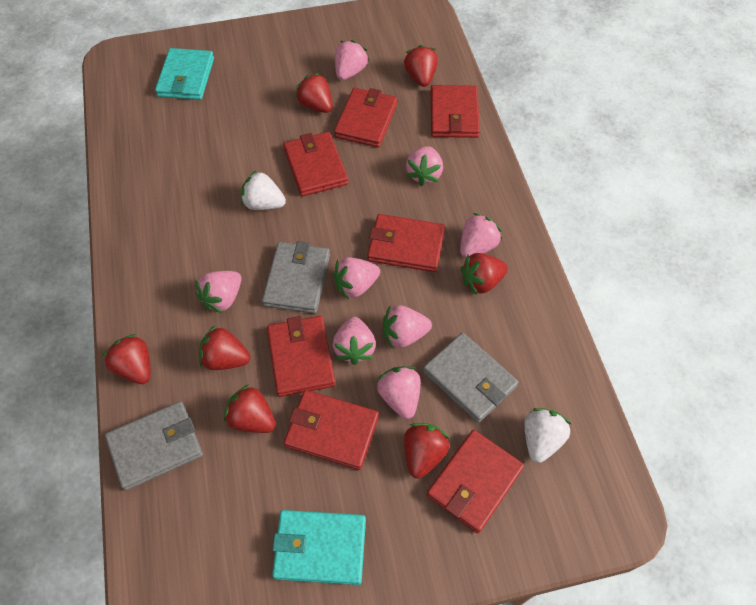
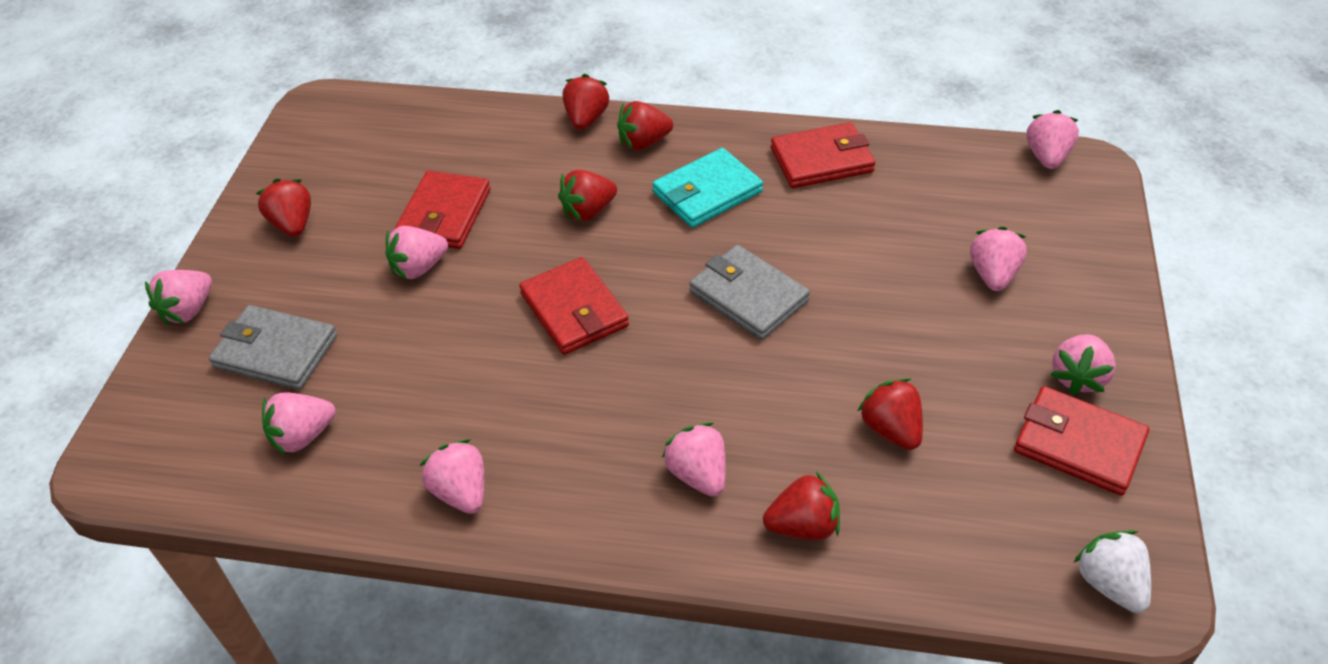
grey wallet: 3 -> 2
red strawberry: 7 -> 6
red wallet: 7 -> 4
turquoise wallet: 2 -> 1
white strawberry: 2 -> 1

